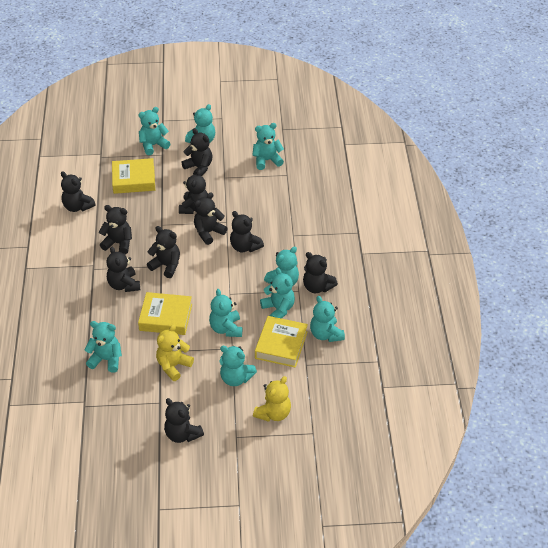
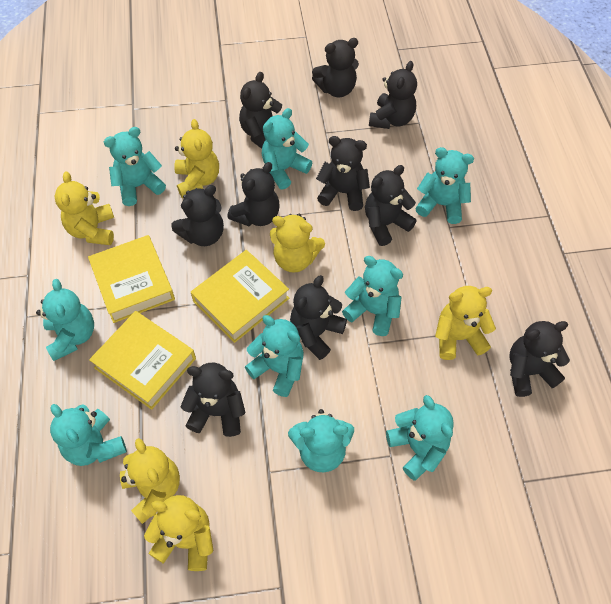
yellow teddy bear: 2 -> 6

